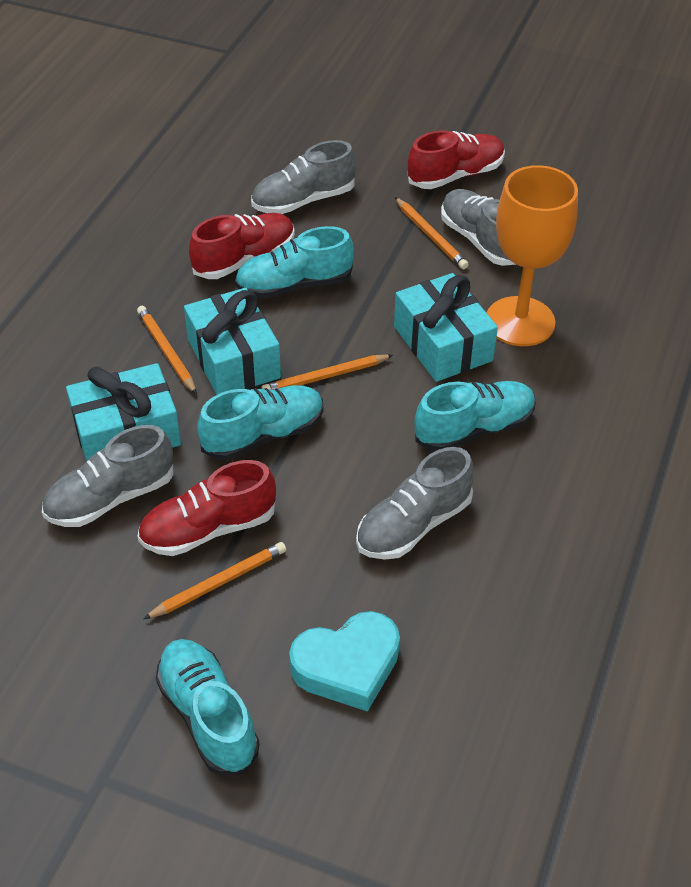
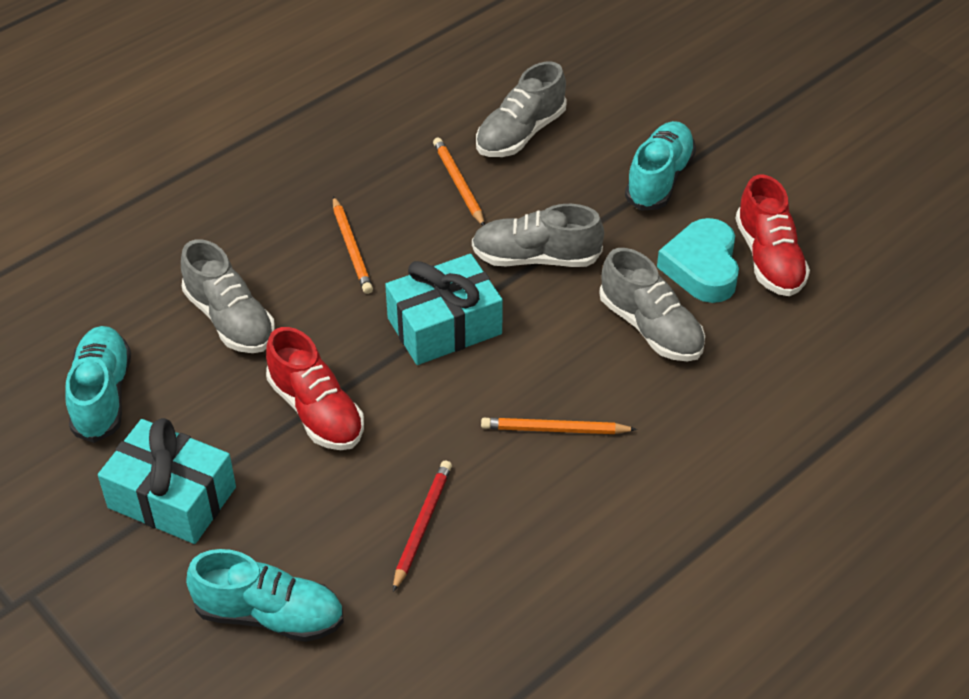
orange goblet: 1 -> 0
orange pencil: 4 -> 3
red pencil: 0 -> 1
red shoe: 3 -> 2
turquoise gift: 3 -> 2
turquoise shoe: 4 -> 3

